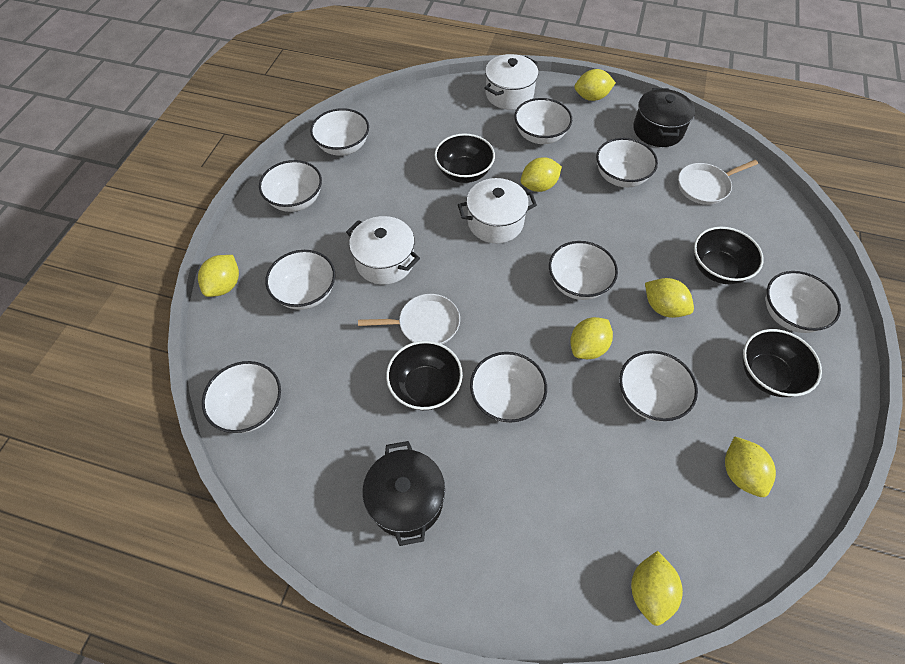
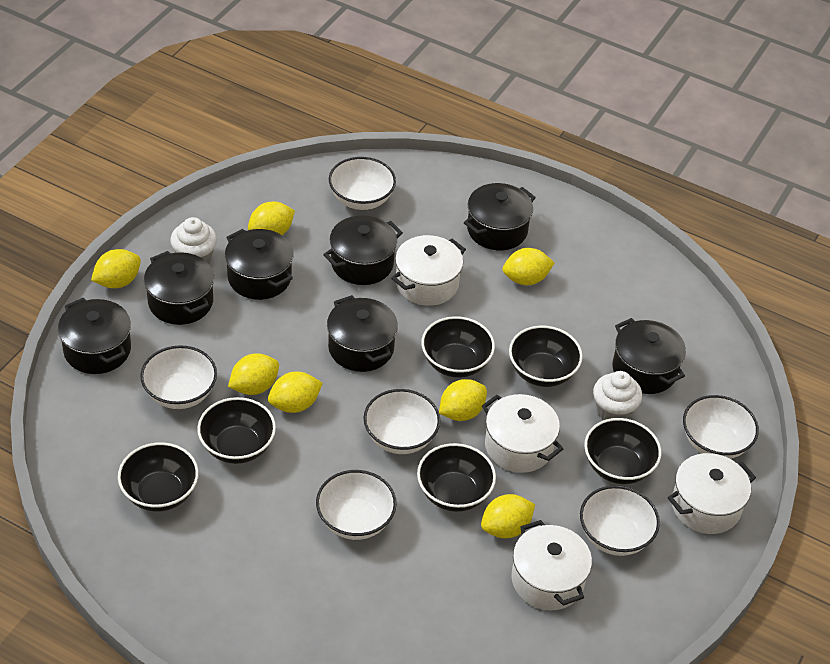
black bowl: 4 -> 6
black pot: 2 -> 7
white bowl: 10 -> 6
white cupcake: 0 -> 2
white pan: 2 -> 0
white pot: 3 -> 4

